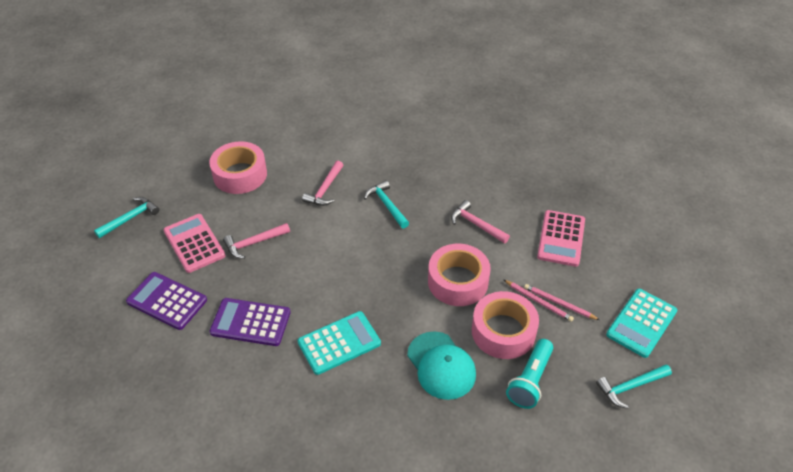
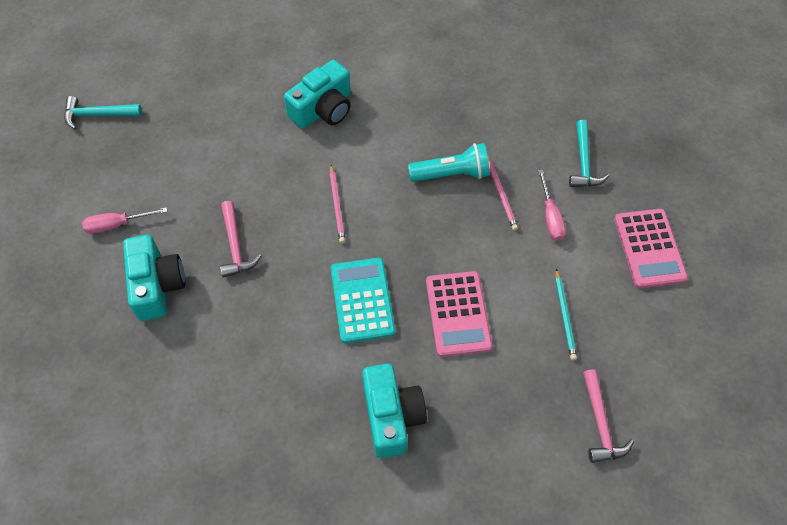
pink hammer: 3 -> 2
pink screwdriver: 0 -> 2
pink tape: 3 -> 0
purple calculator: 2 -> 0
turquoise calculator: 2 -> 1
turquoise camera: 0 -> 3
turquoise cap: 1 -> 0
turquoise hammer: 3 -> 2
turquoise pencil: 0 -> 1

